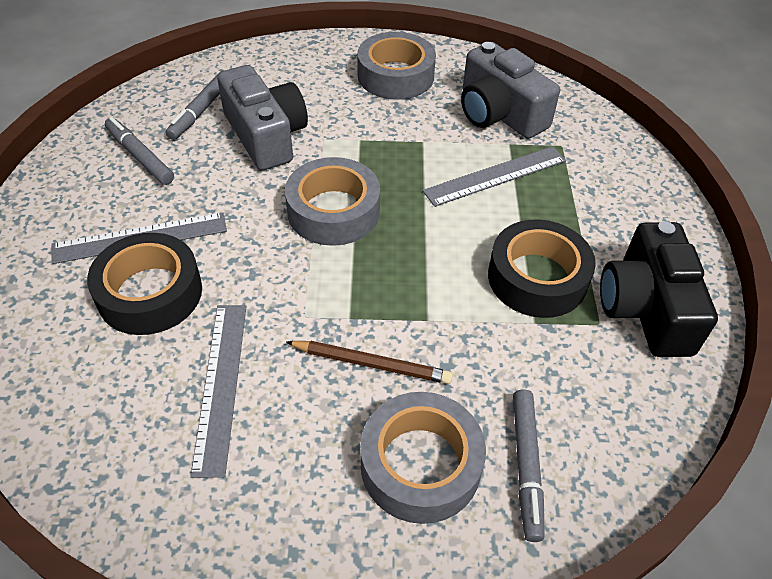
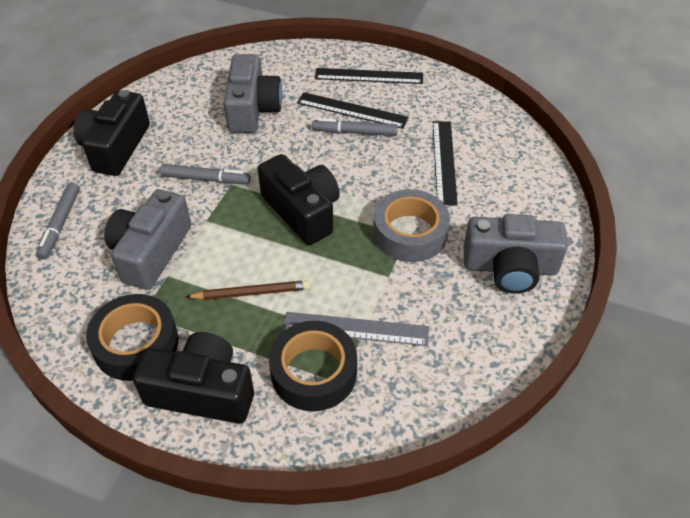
black camera: 1 -> 3
black ruler: 0 -> 3
grey camera: 2 -> 3
grey ruler: 3 -> 1
grey tape: 3 -> 1

